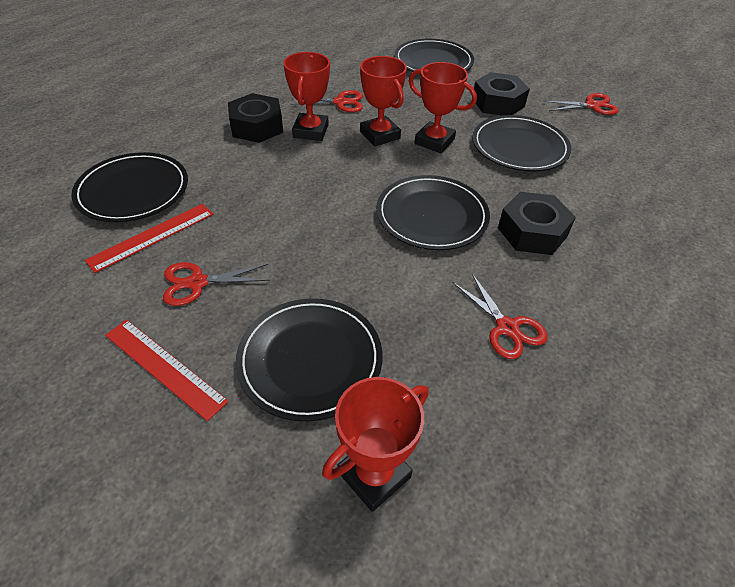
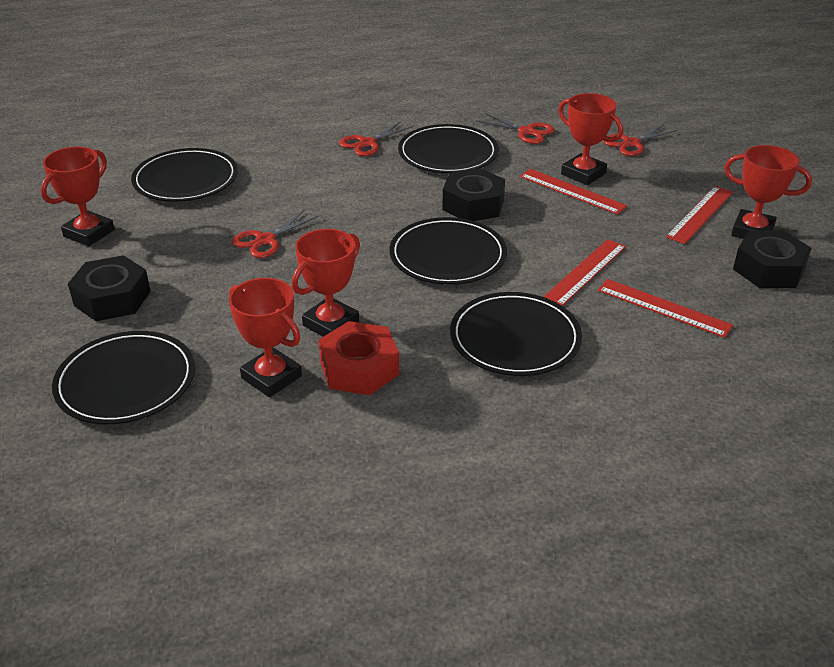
red nut: 0 -> 1
red ruler: 2 -> 4
red trophy: 4 -> 5

